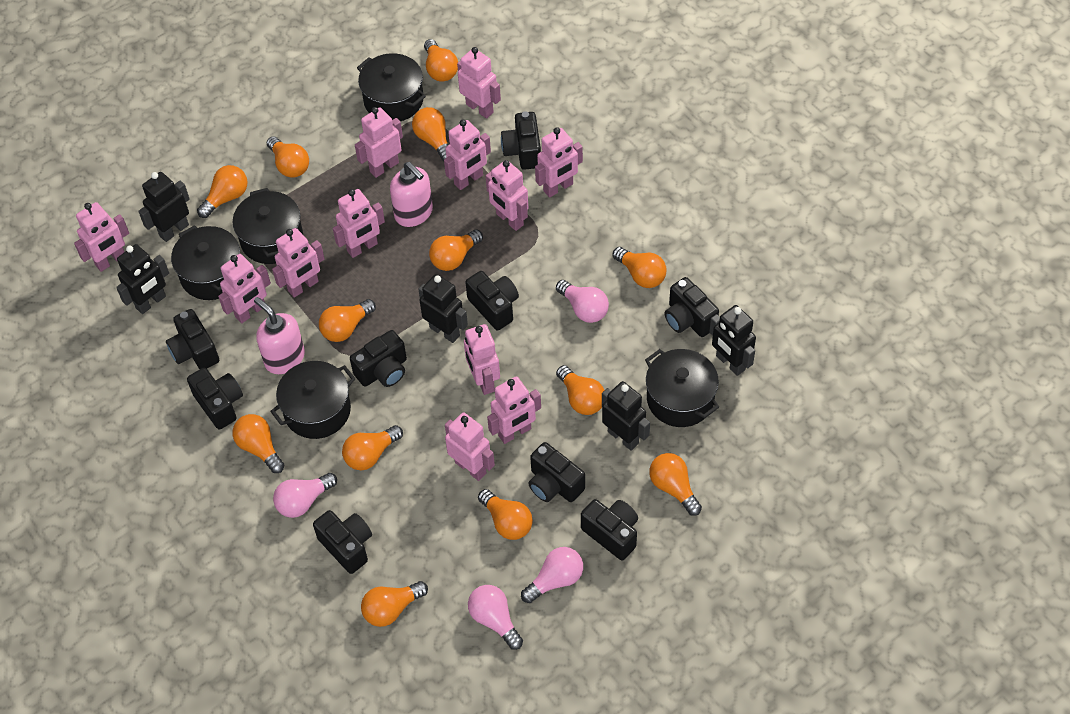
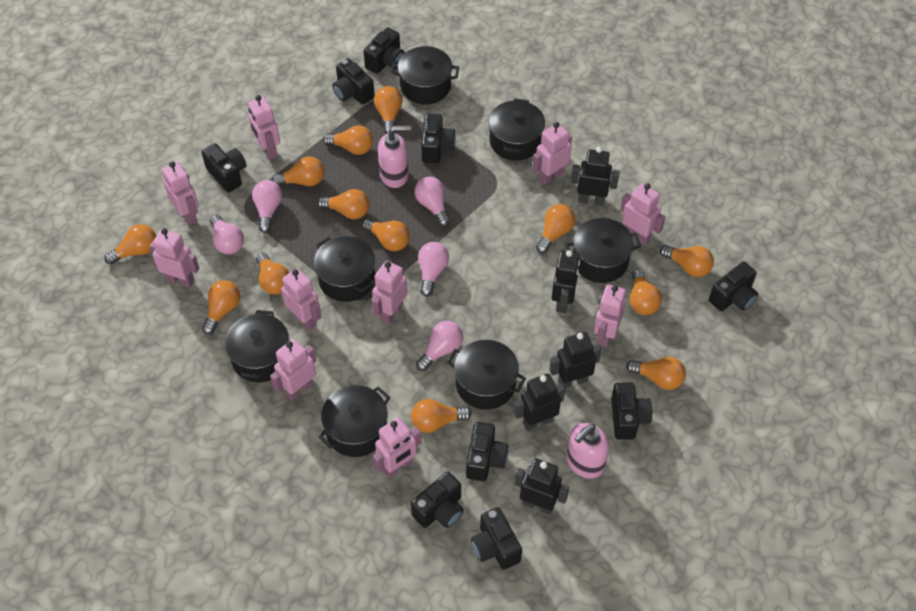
black pot: 5 -> 7
pink light bulb: 4 -> 5
pink robot: 12 -> 10

